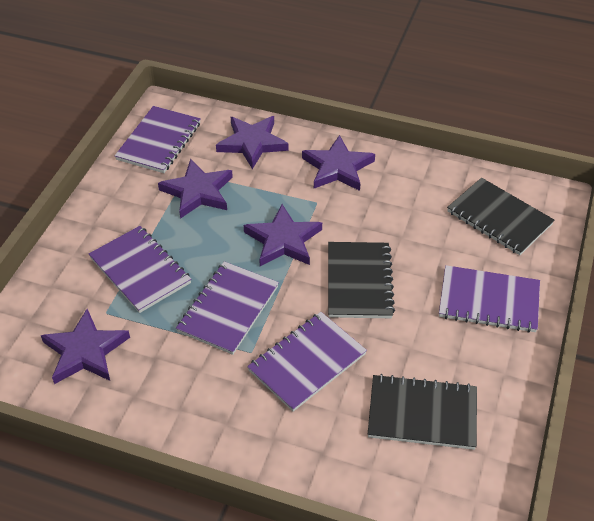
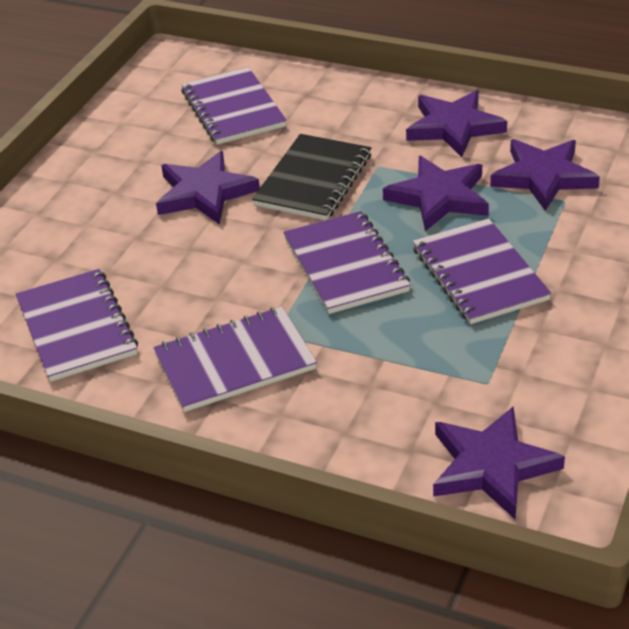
black notebook: 3 -> 1

